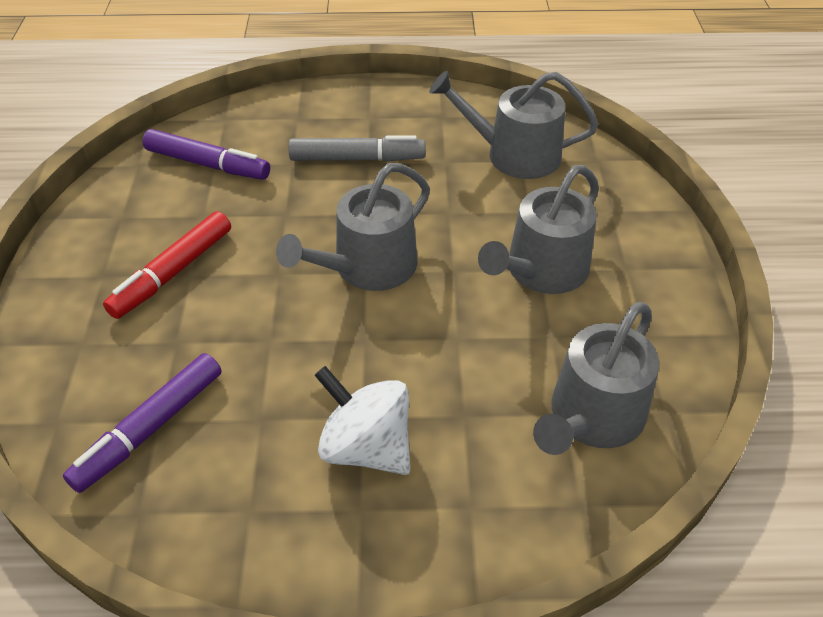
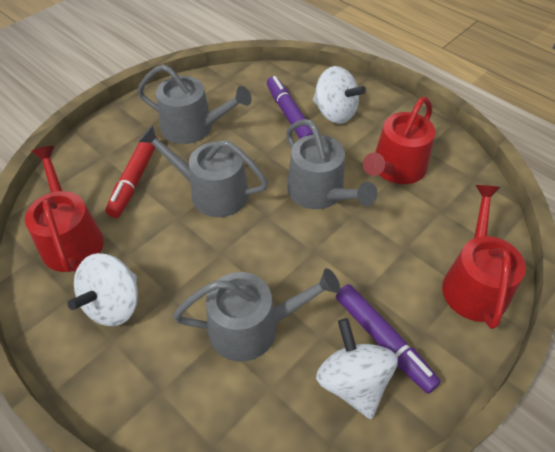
grey marker: 1 -> 0
red watering can: 0 -> 3
white spinning top: 1 -> 3

